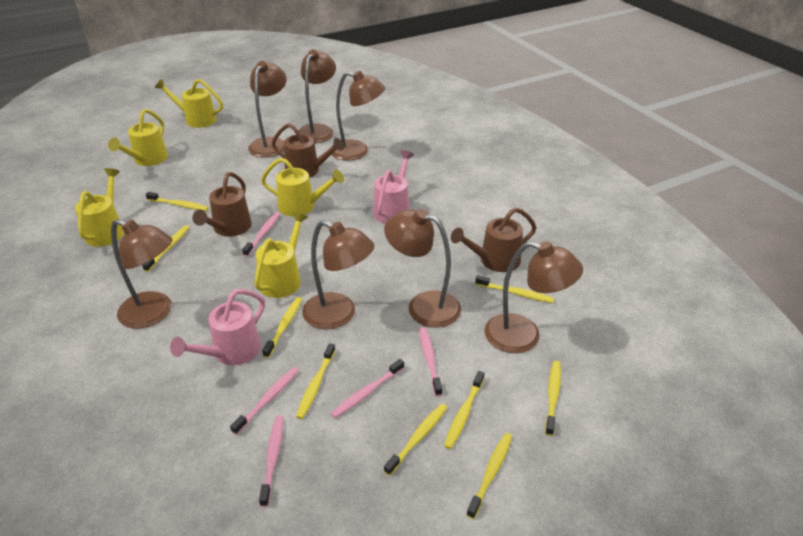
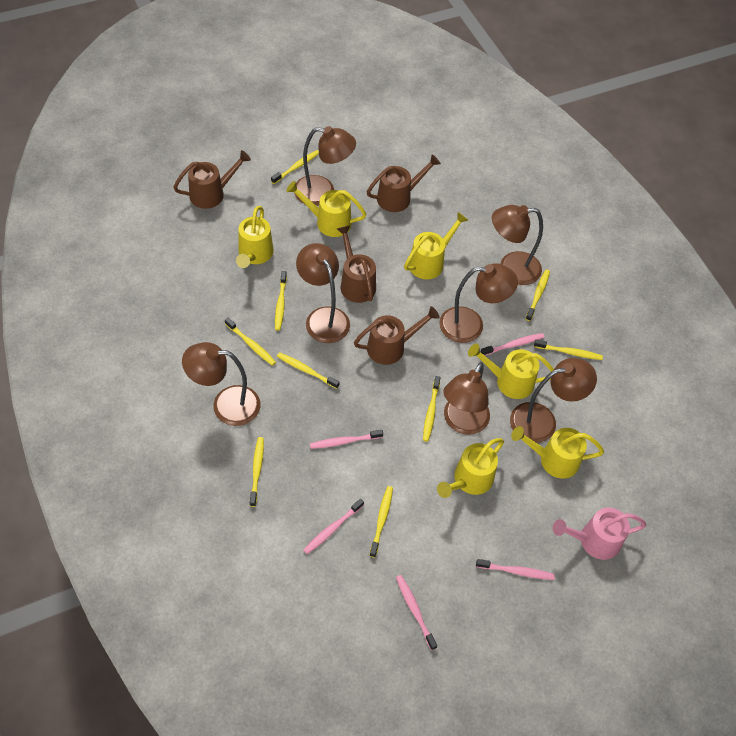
brown watering can: 3 -> 4
pink watering can: 2 -> 1
yellow watering can: 5 -> 6

